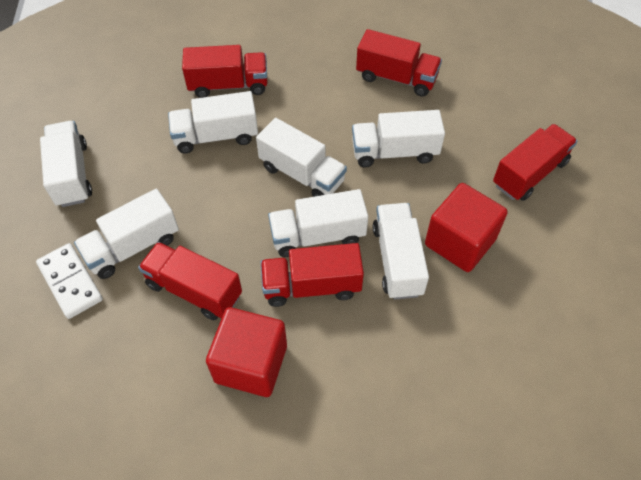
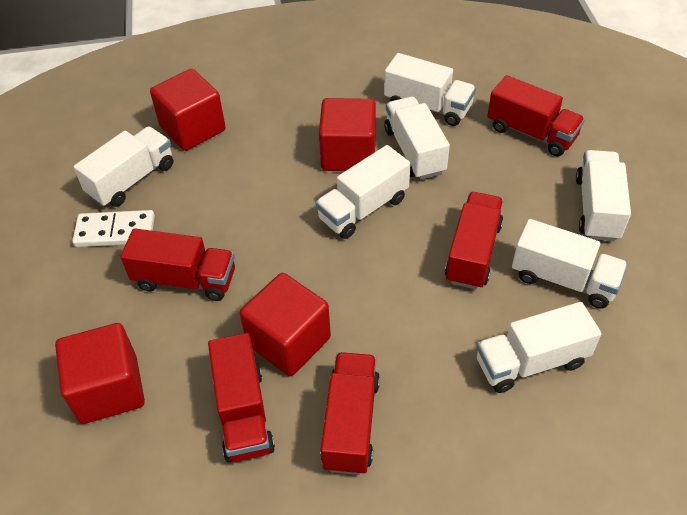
red cube: 2 -> 4

